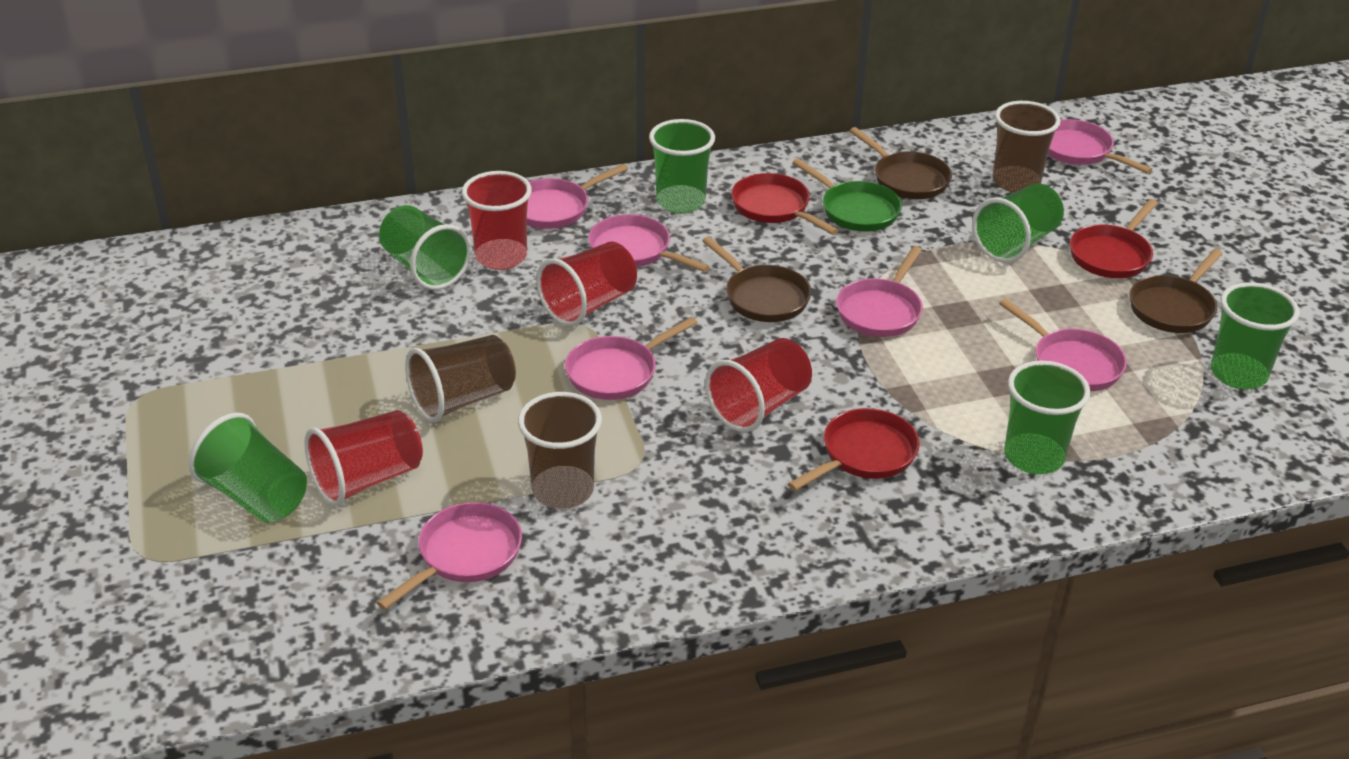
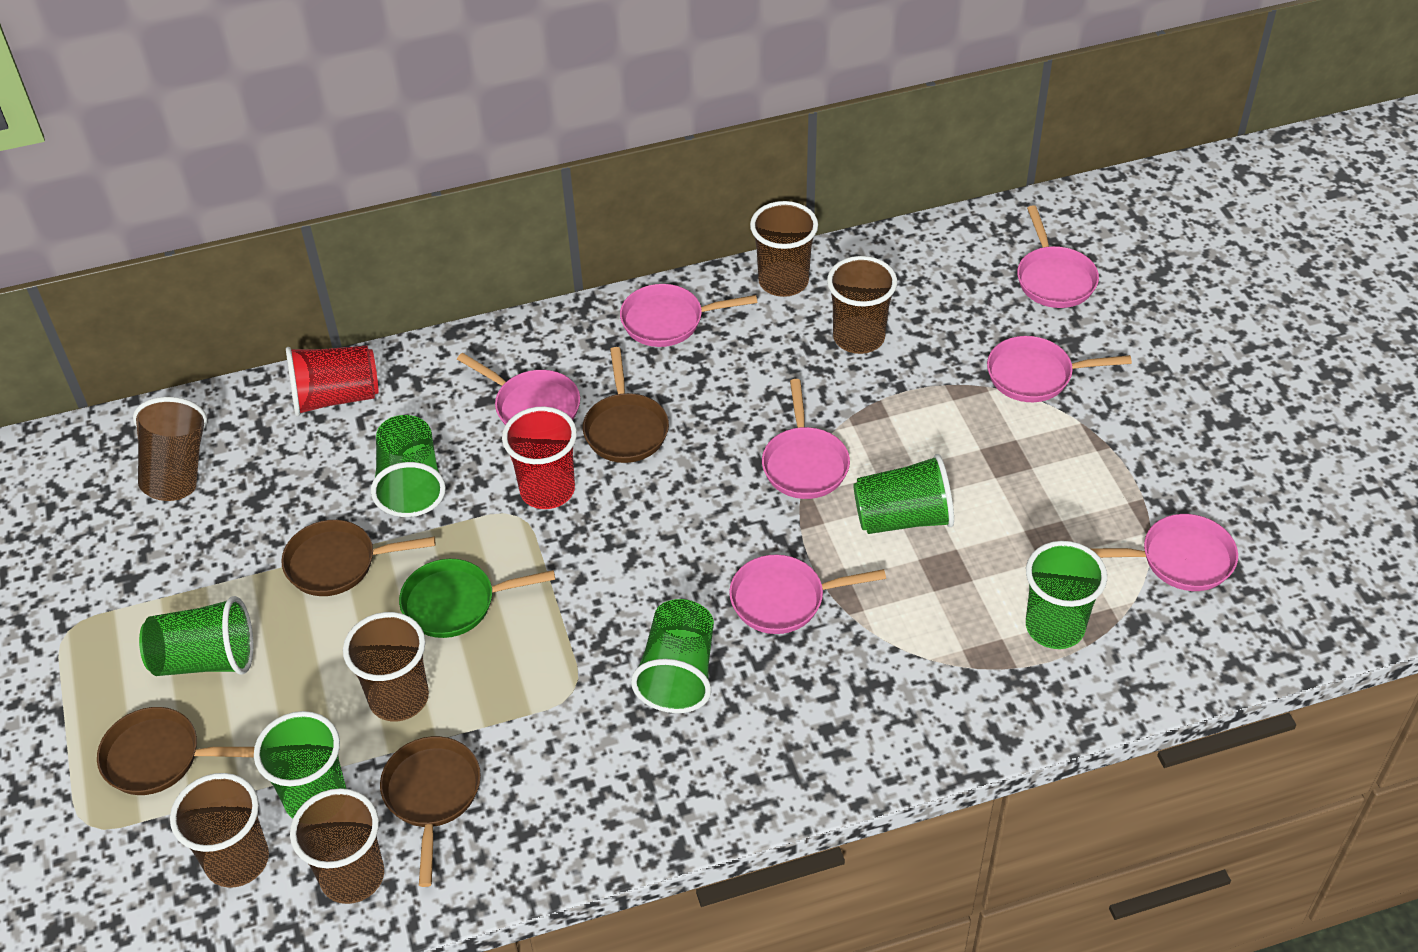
brown cup: 3 -> 6
brown pan: 3 -> 4
red cup: 4 -> 2
red pan: 3 -> 0

